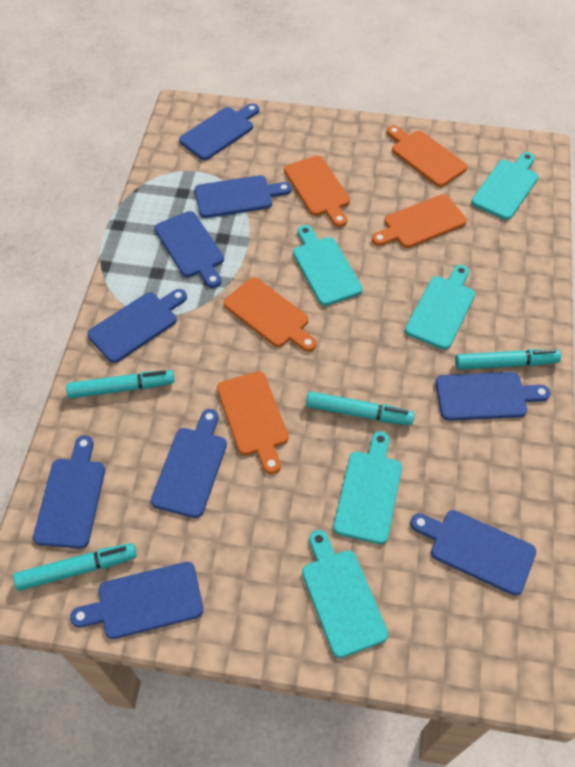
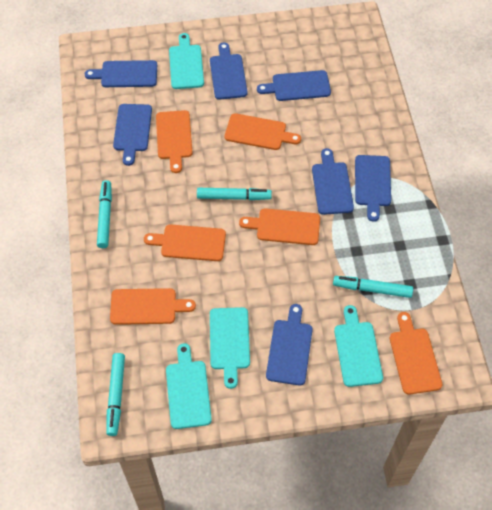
blue cutting board: 9 -> 7
orange cutting board: 5 -> 6
turquoise cutting board: 5 -> 4

